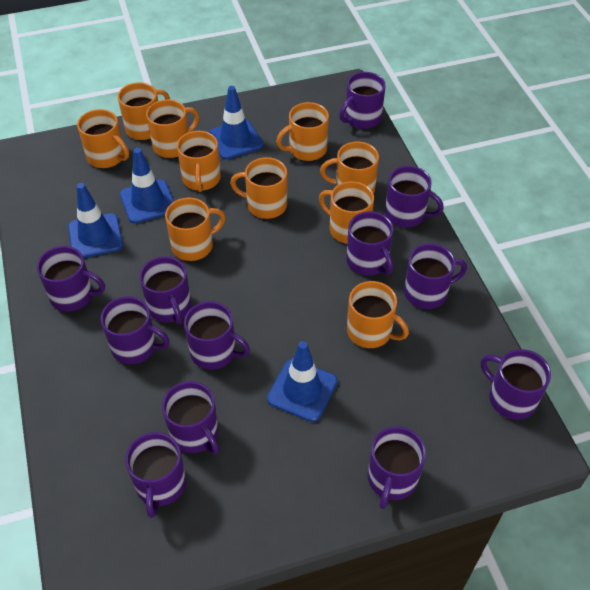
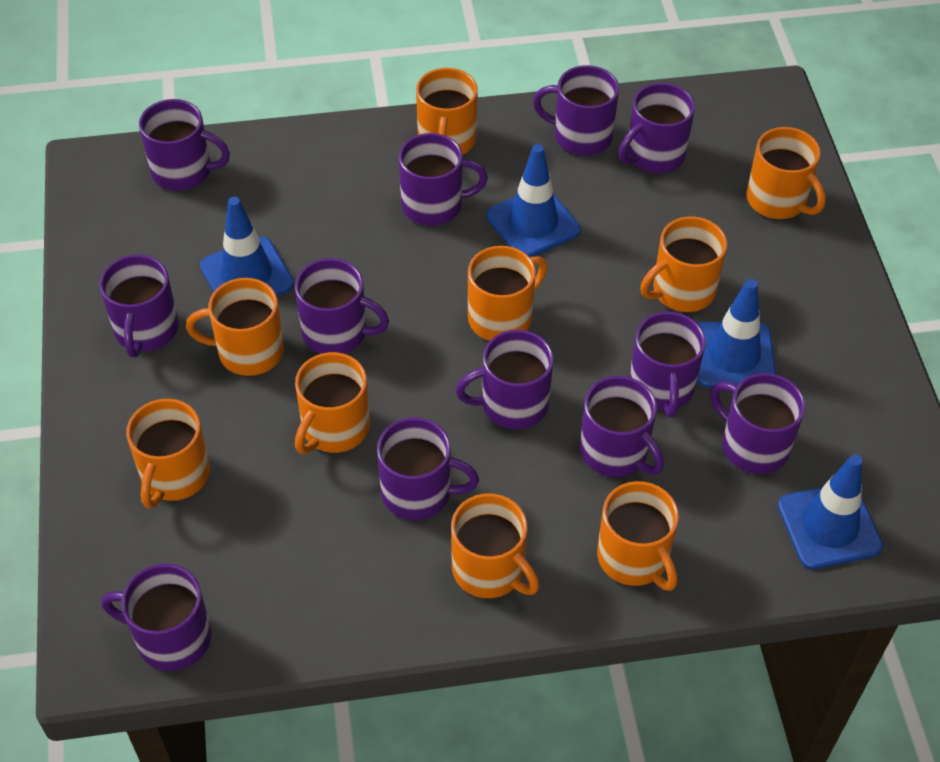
orange mug: 10 -> 9

